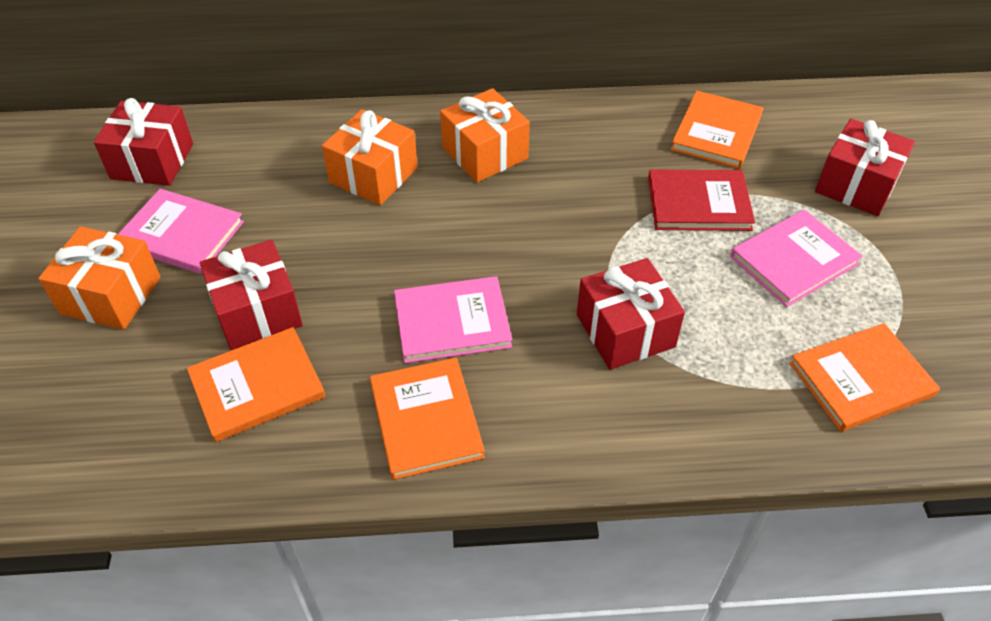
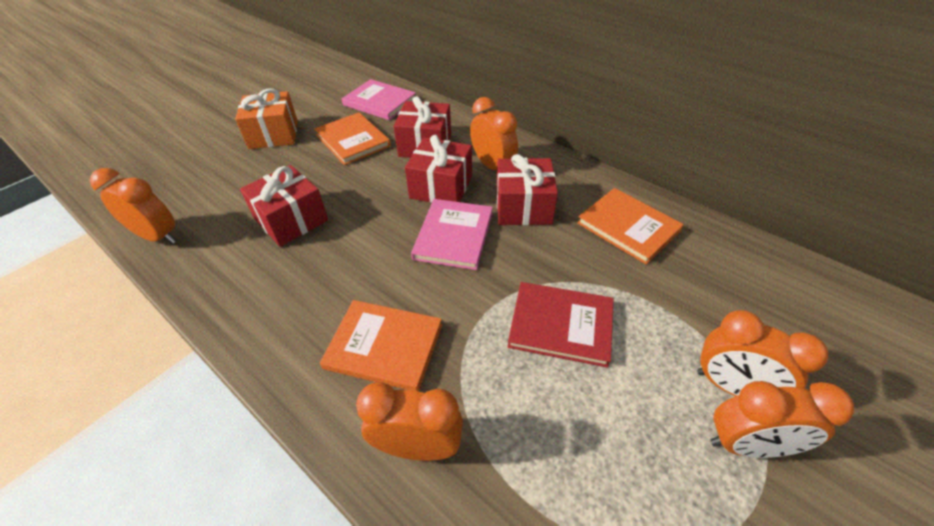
orange book: 4 -> 3
orange clock: 0 -> 5
orange gift: 3 -> 1
pink book: 3 -> 2

